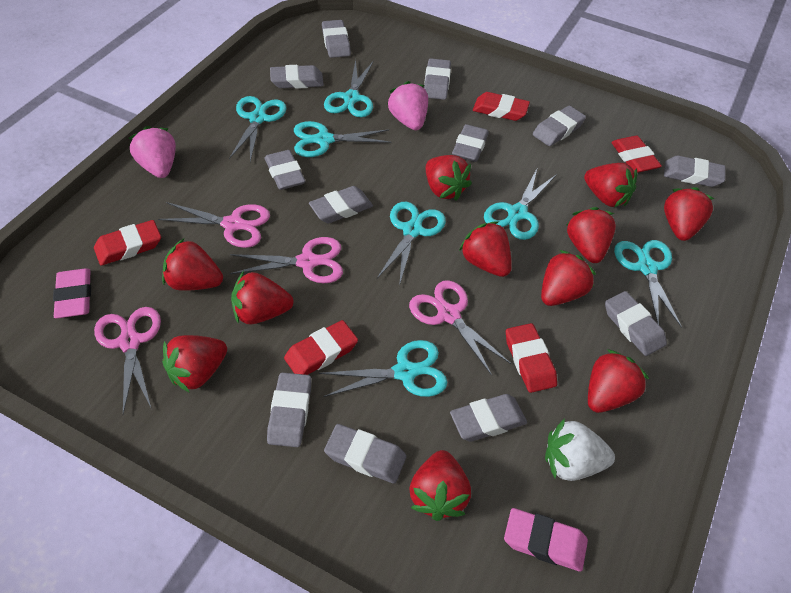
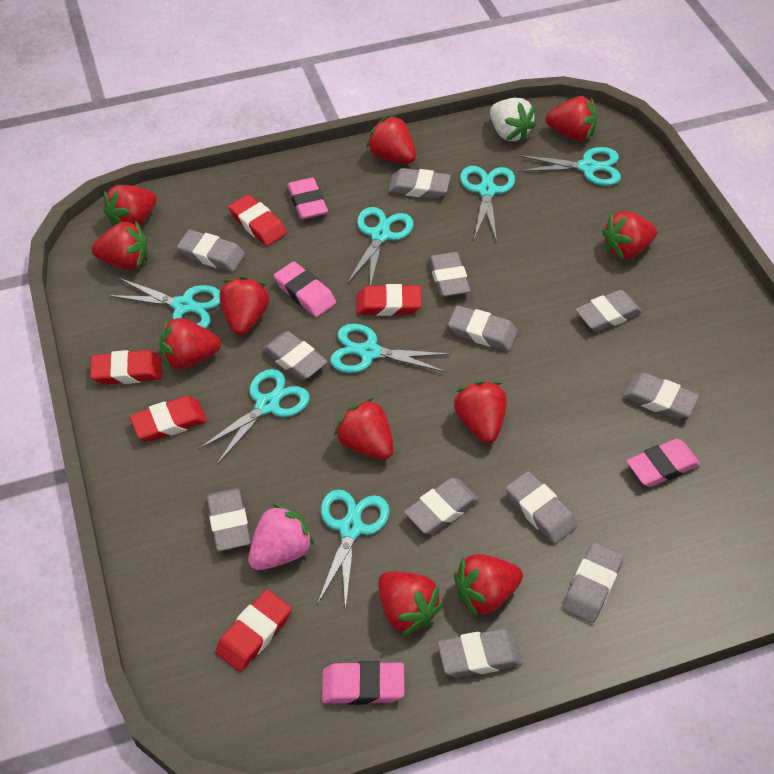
pink eraser: 2 -> 4
pink scissors: 4 -> 0
pink strawberry: 2 -> 1

